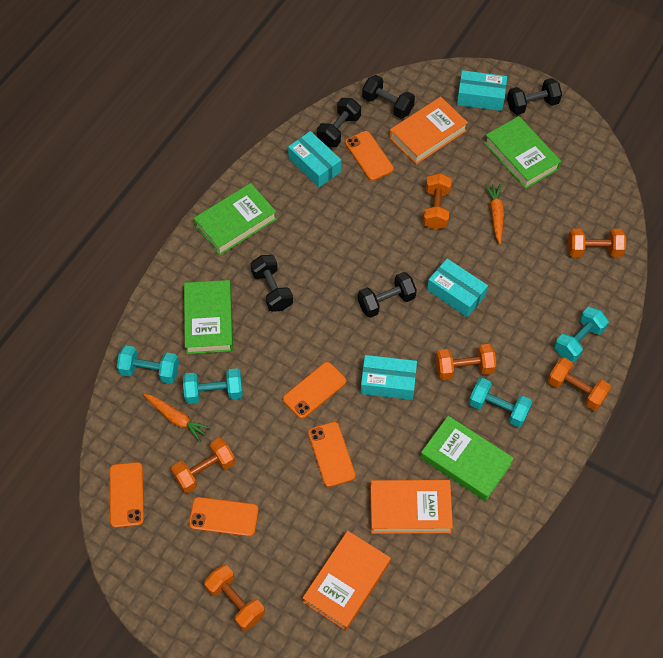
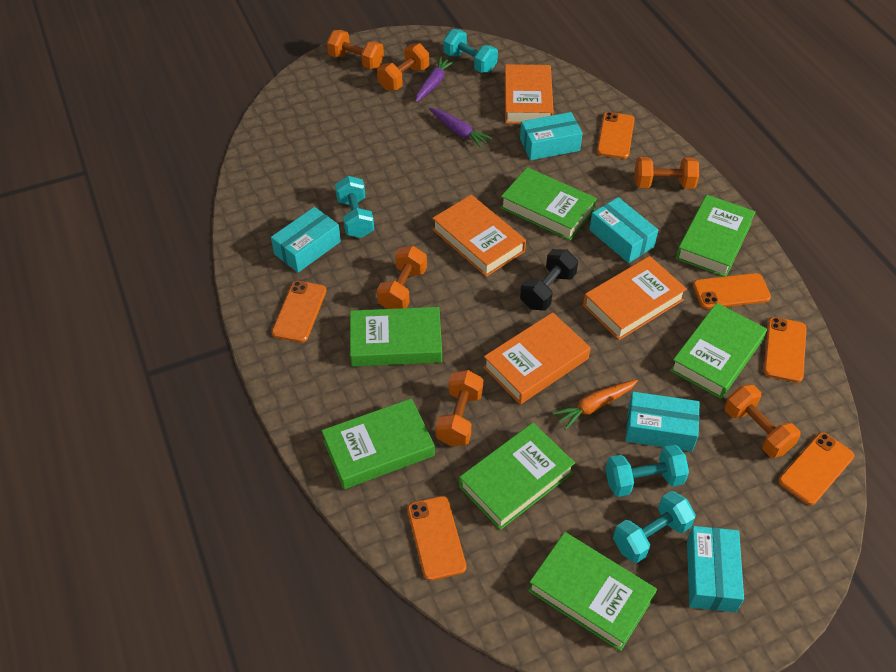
black dumbbell: 5 -> 1
green book: 4 -> 7
orange book: 3 -> 4
orange carrot: 2 -> 1
orange phone: 5 -> 6
purple carrot: 0 -> 2
turquoise box: 4 -> 5

